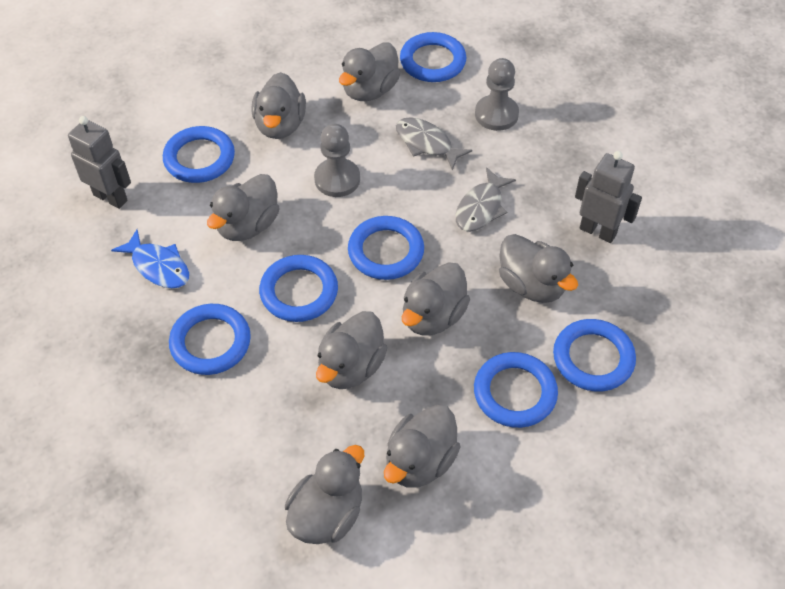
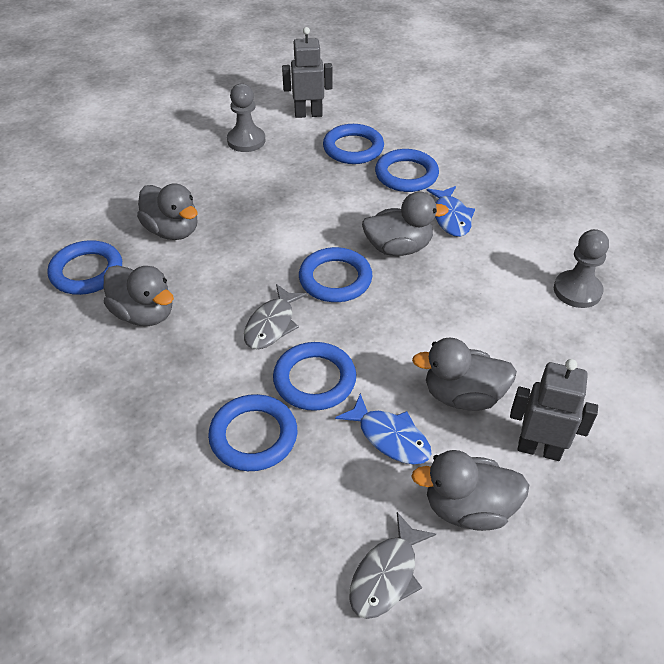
blue fish: 1 -> 2
blue ring: 7 -> 6
grey duck: 8 -> 5

